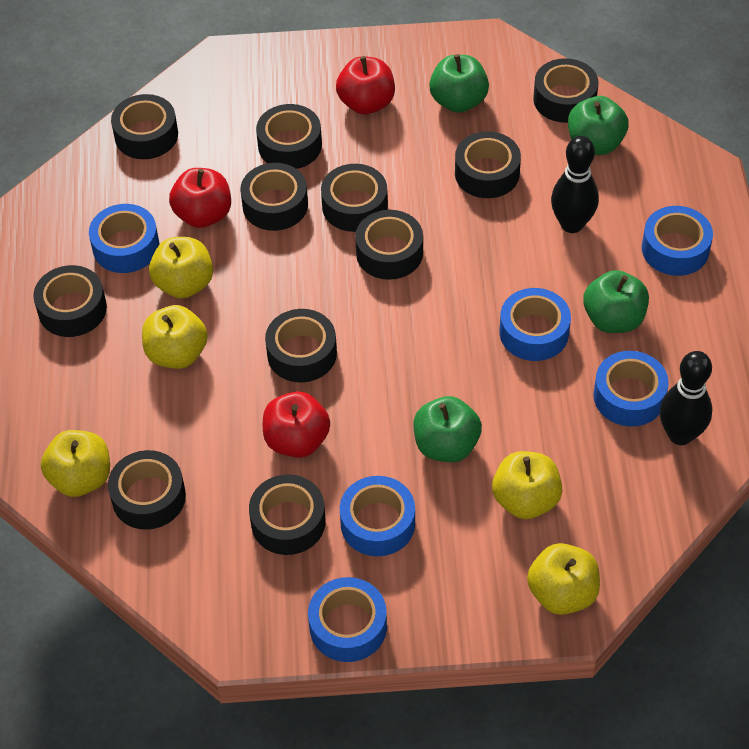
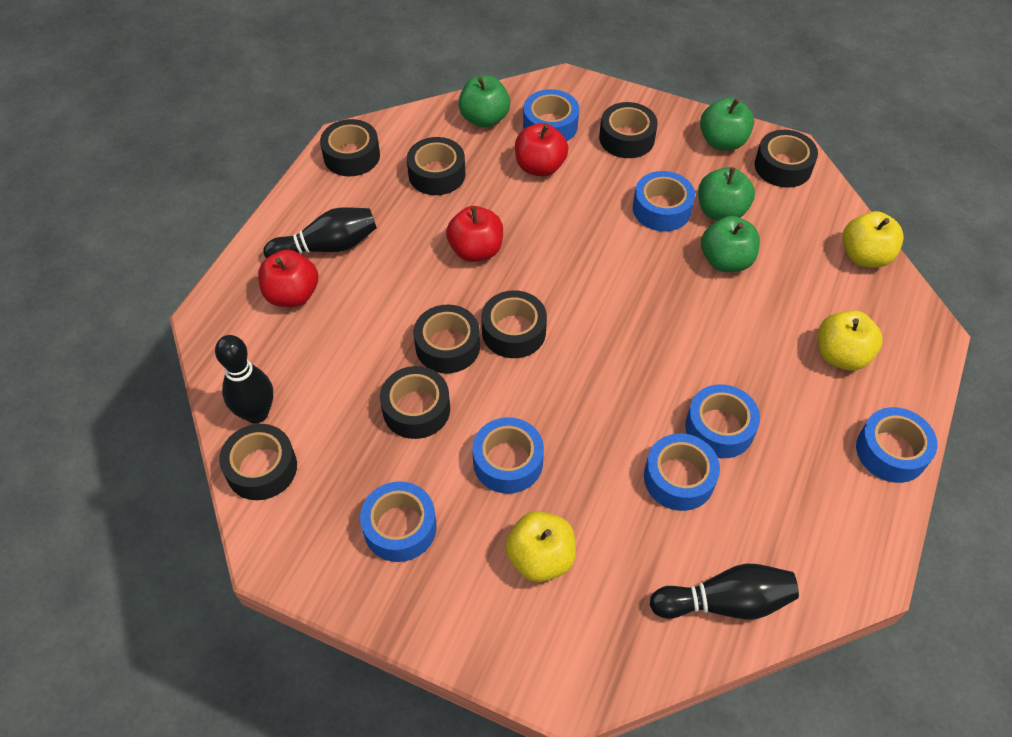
black bowling pin: 2 -> 3
black tape: 11 -> 8
blue tape: 6 -> 7
yellow apple: 5 -> 3

